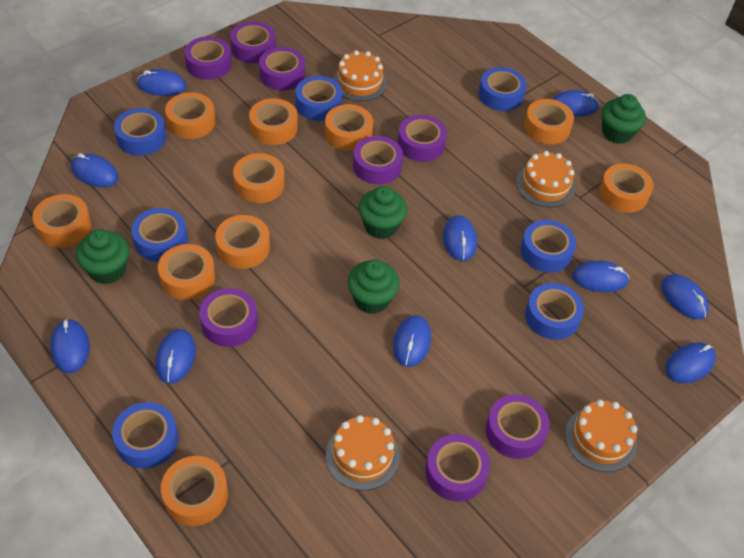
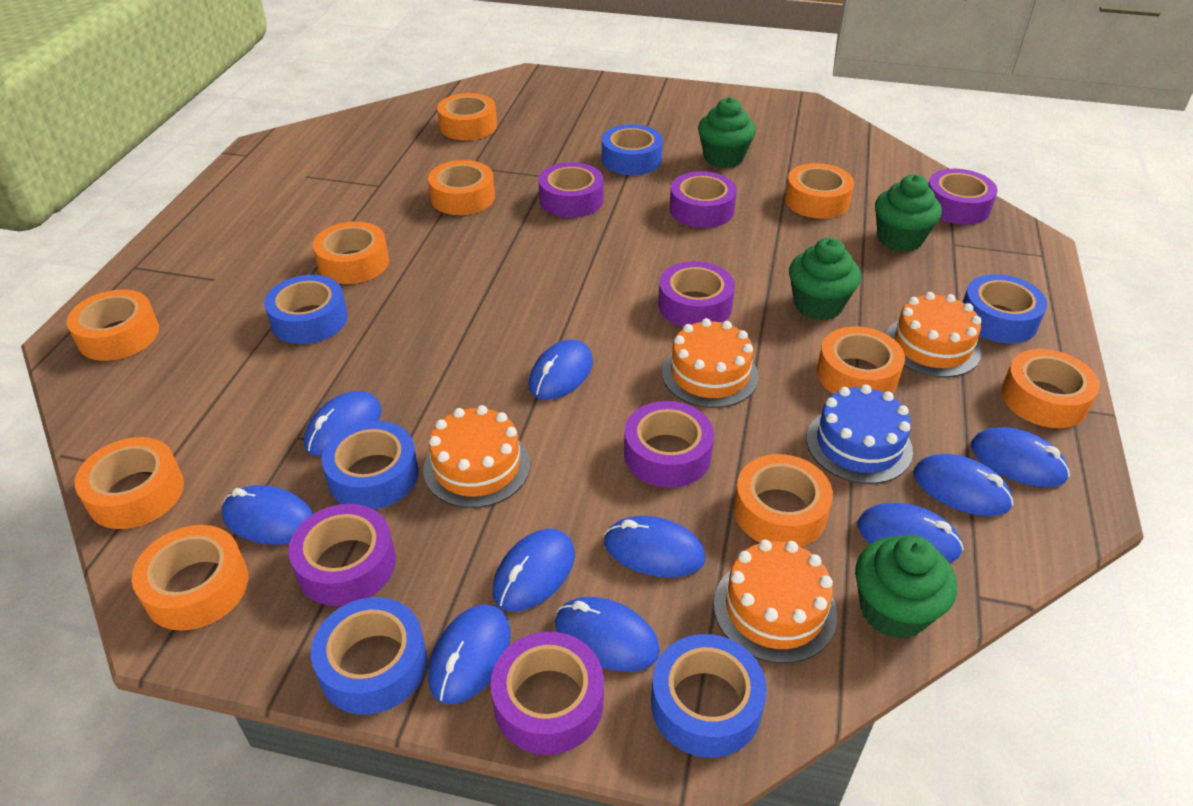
blue cake: 0 -> 1
blue tape: 7 -> 6
purple tape: 8 -> 7

